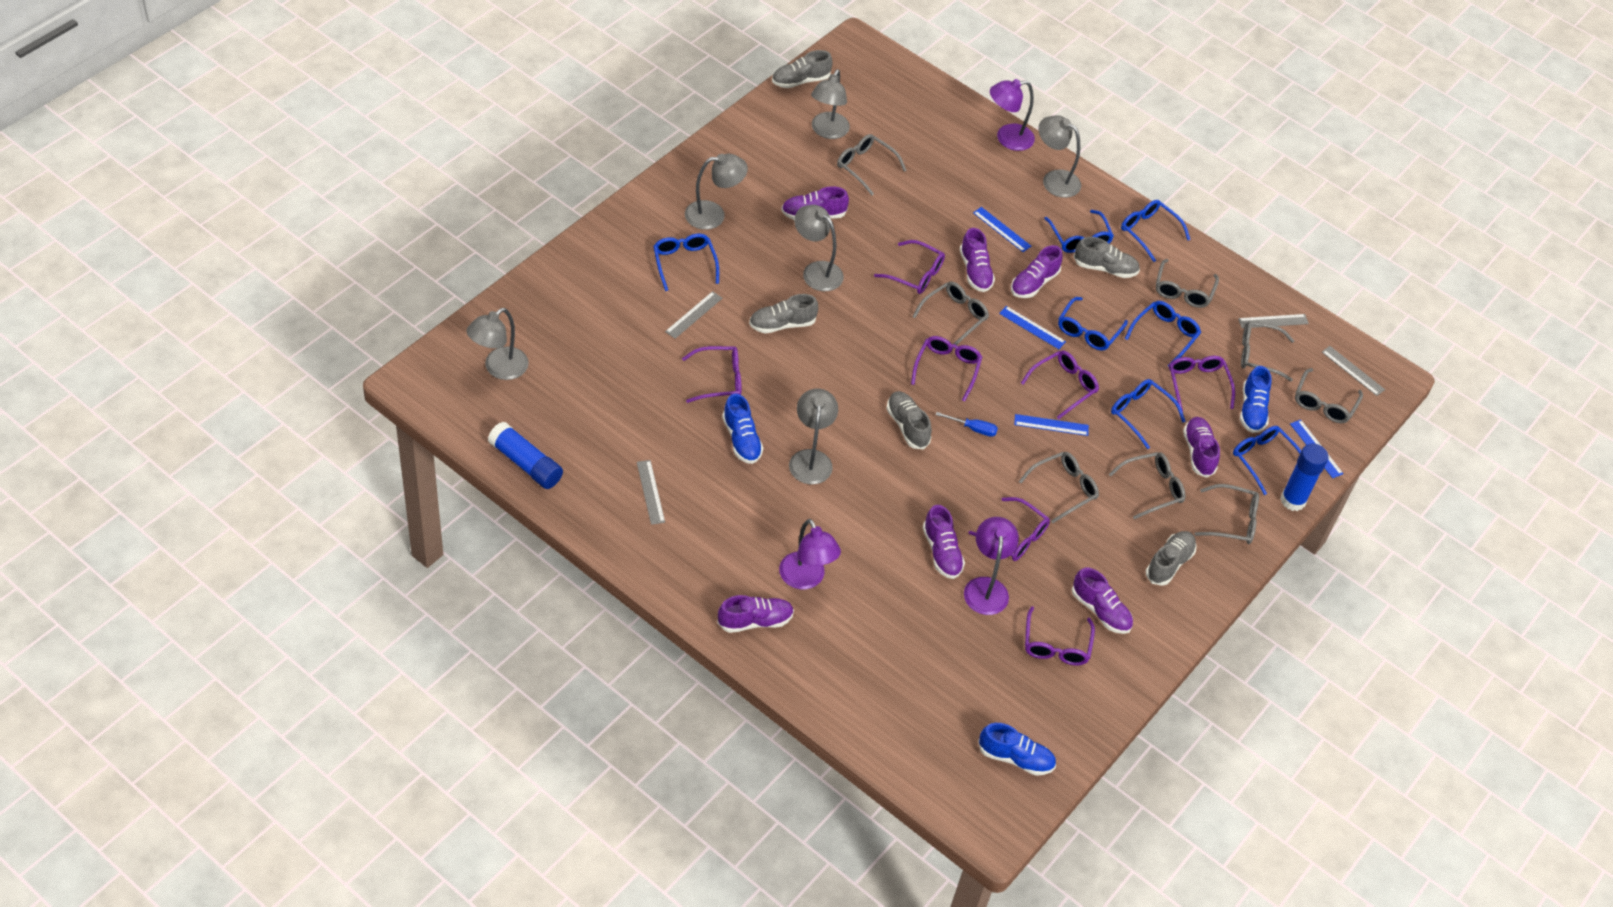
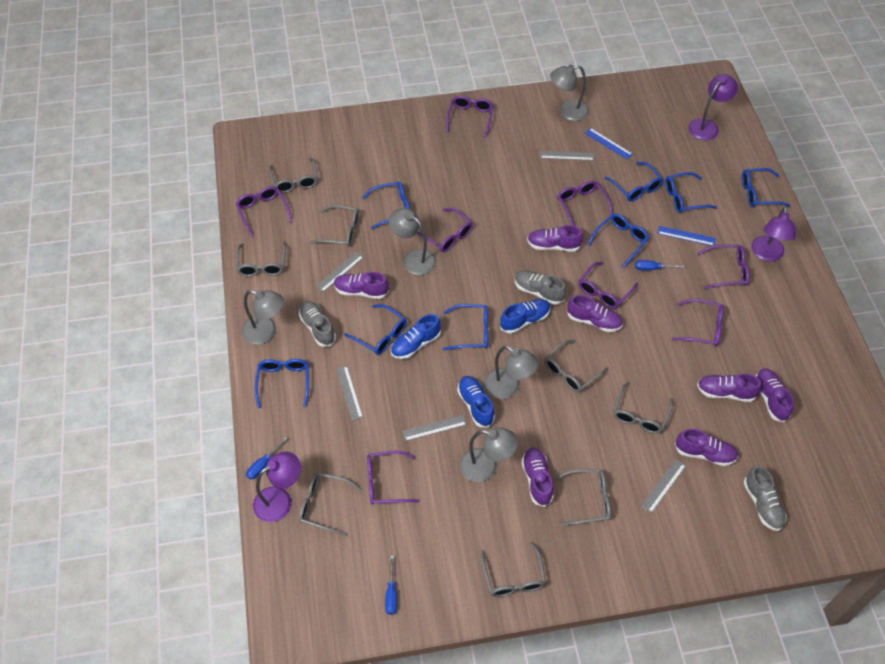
blue glasses: 7 -> 8
blue glue stick: 2 -> 0
blue ruler: 4 -> 2
blue screwdriver: 1 -> 3
grey lamp: 6 -> 5
grey ruler: 4 -> 5
grey shoe: 5 -> 3
purple glasses: 7 -> 8

